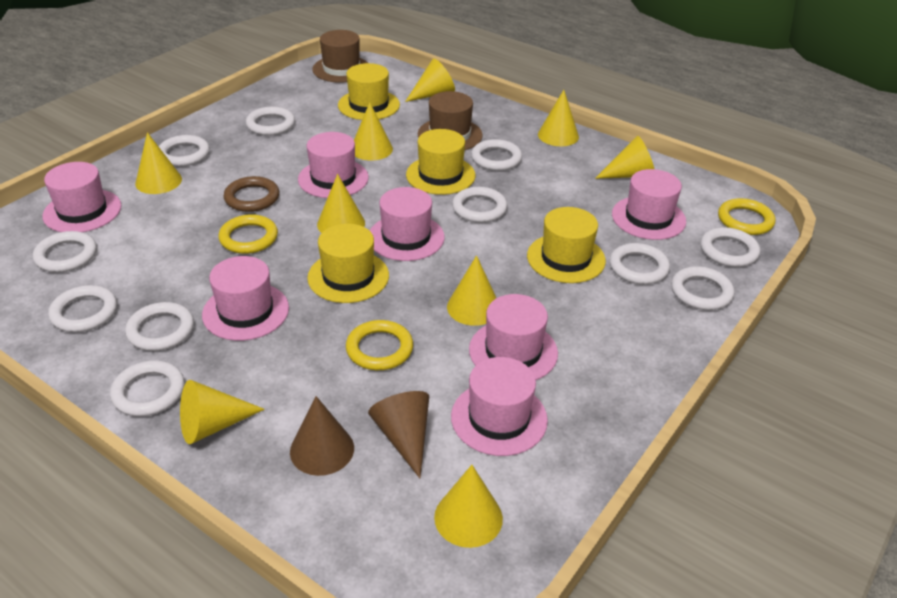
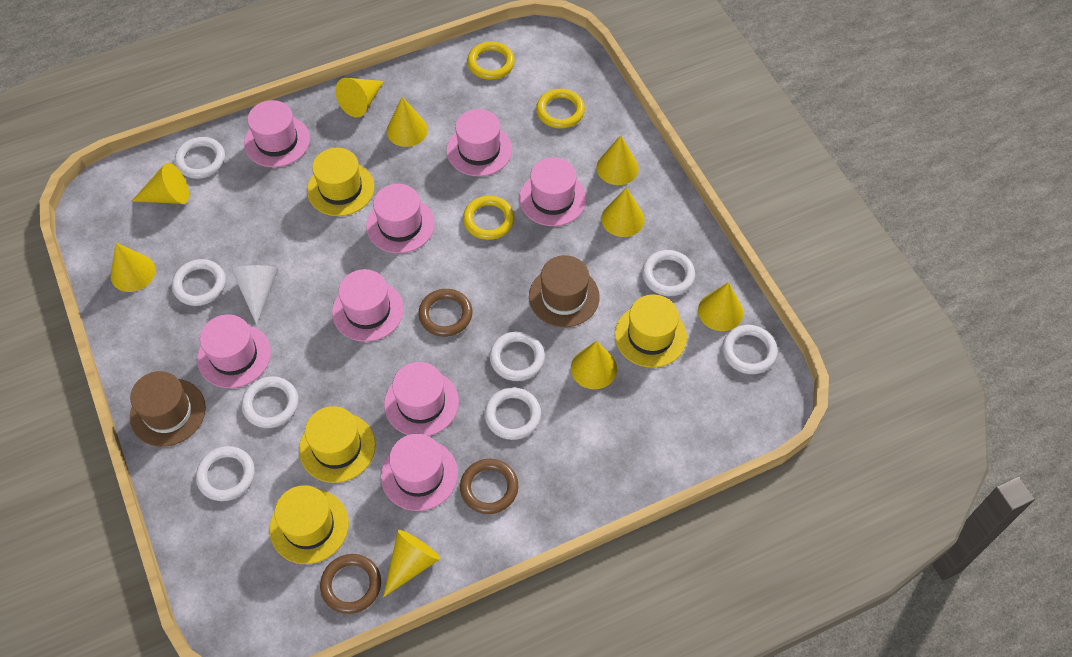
brown cone: 2 -> 0
brown ring: 1 -> 3
pink hat: 7 -> 8
white cone: 0 -> 1
white ring: 11 -> 8

